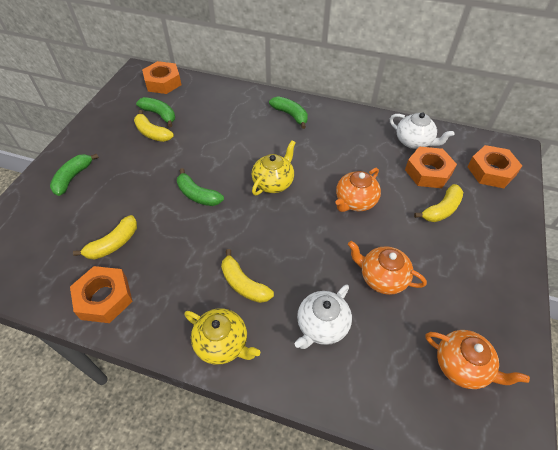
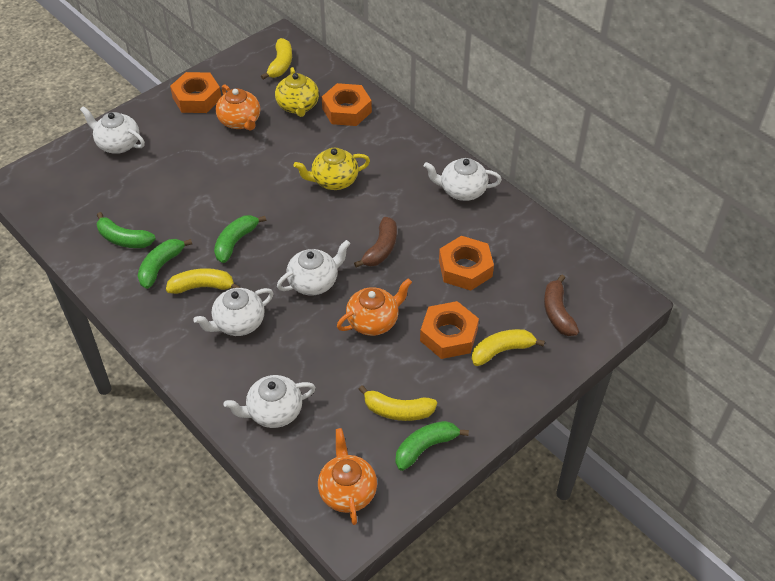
brown banana: 0 -> 2
white teapot: 2 -> 5

